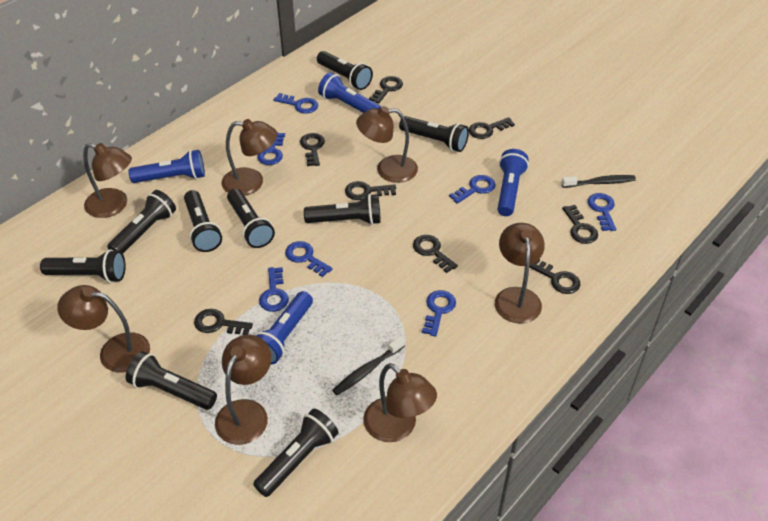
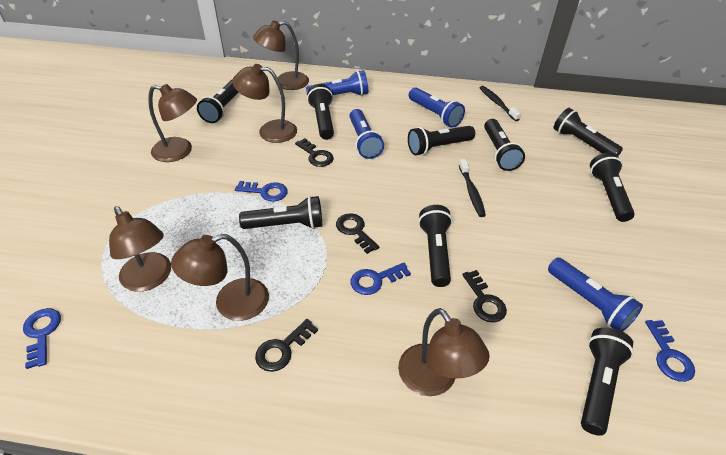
black key: 8 -> 4
blue key: 7 -> 4
brown lamp: 7 -> 6

